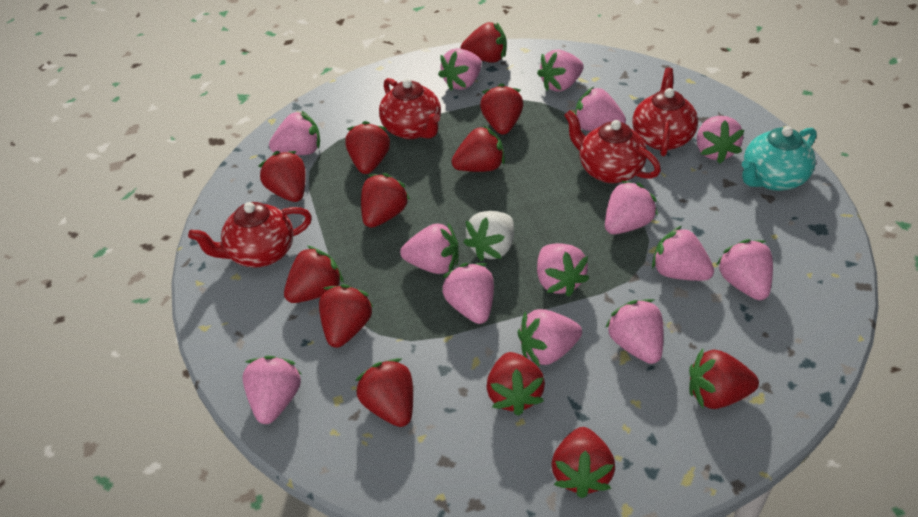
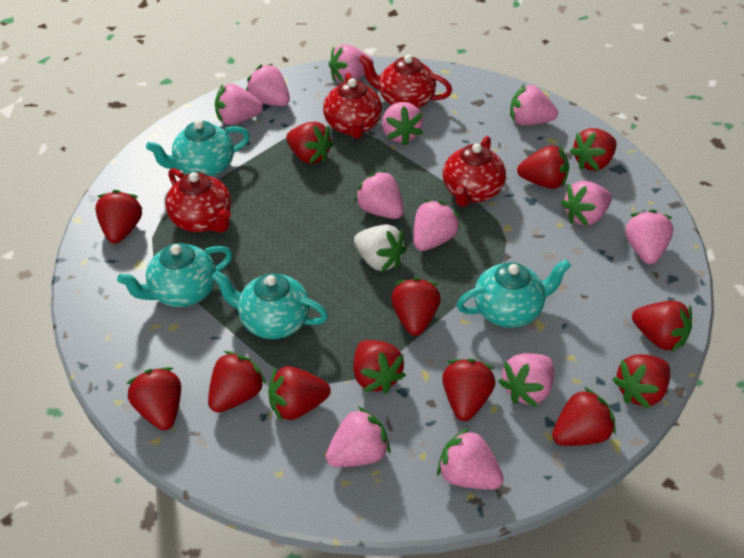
pink strawberry: 14 -> 12
red strawberry: 12 -> 13
turquoise teapot: 1 -> 4

